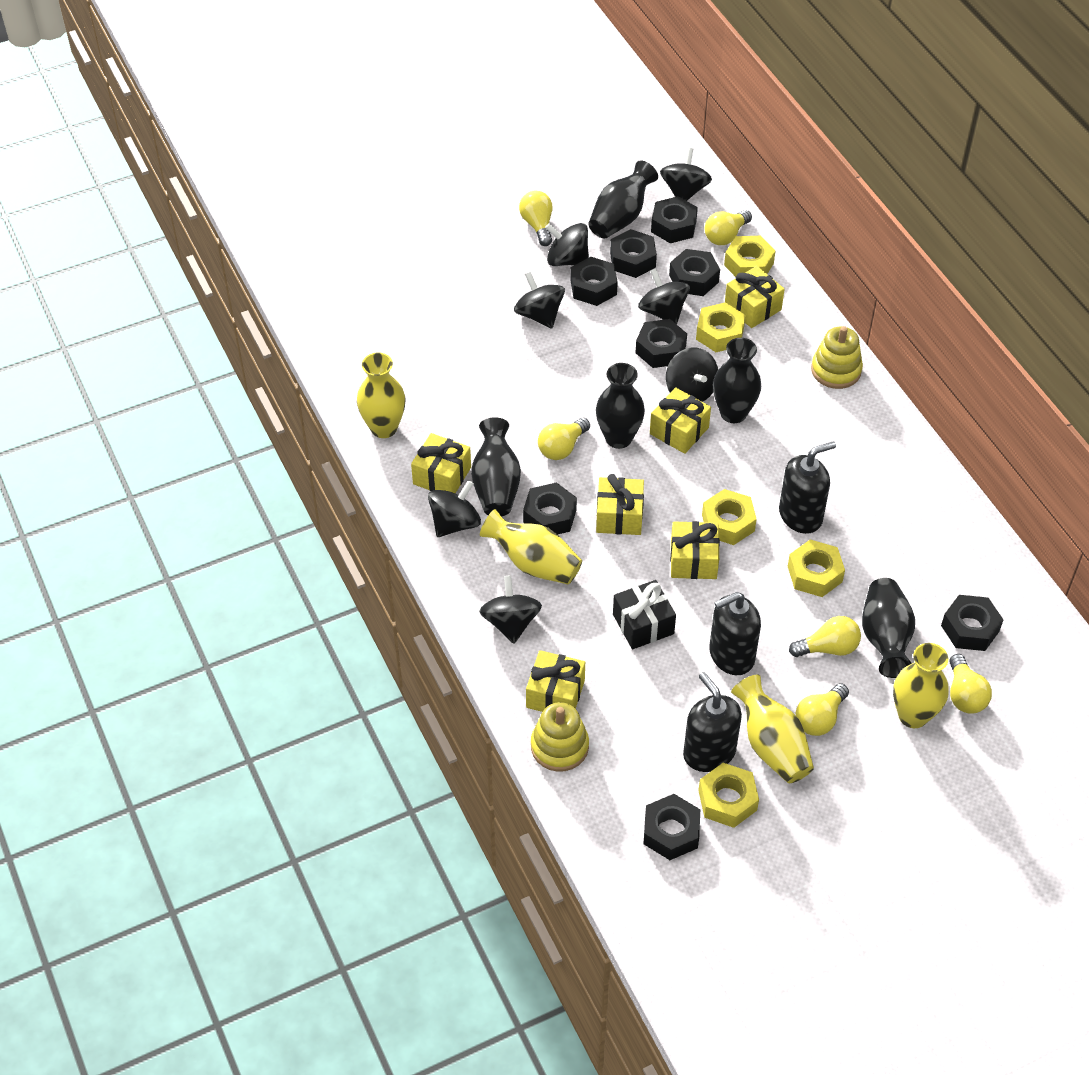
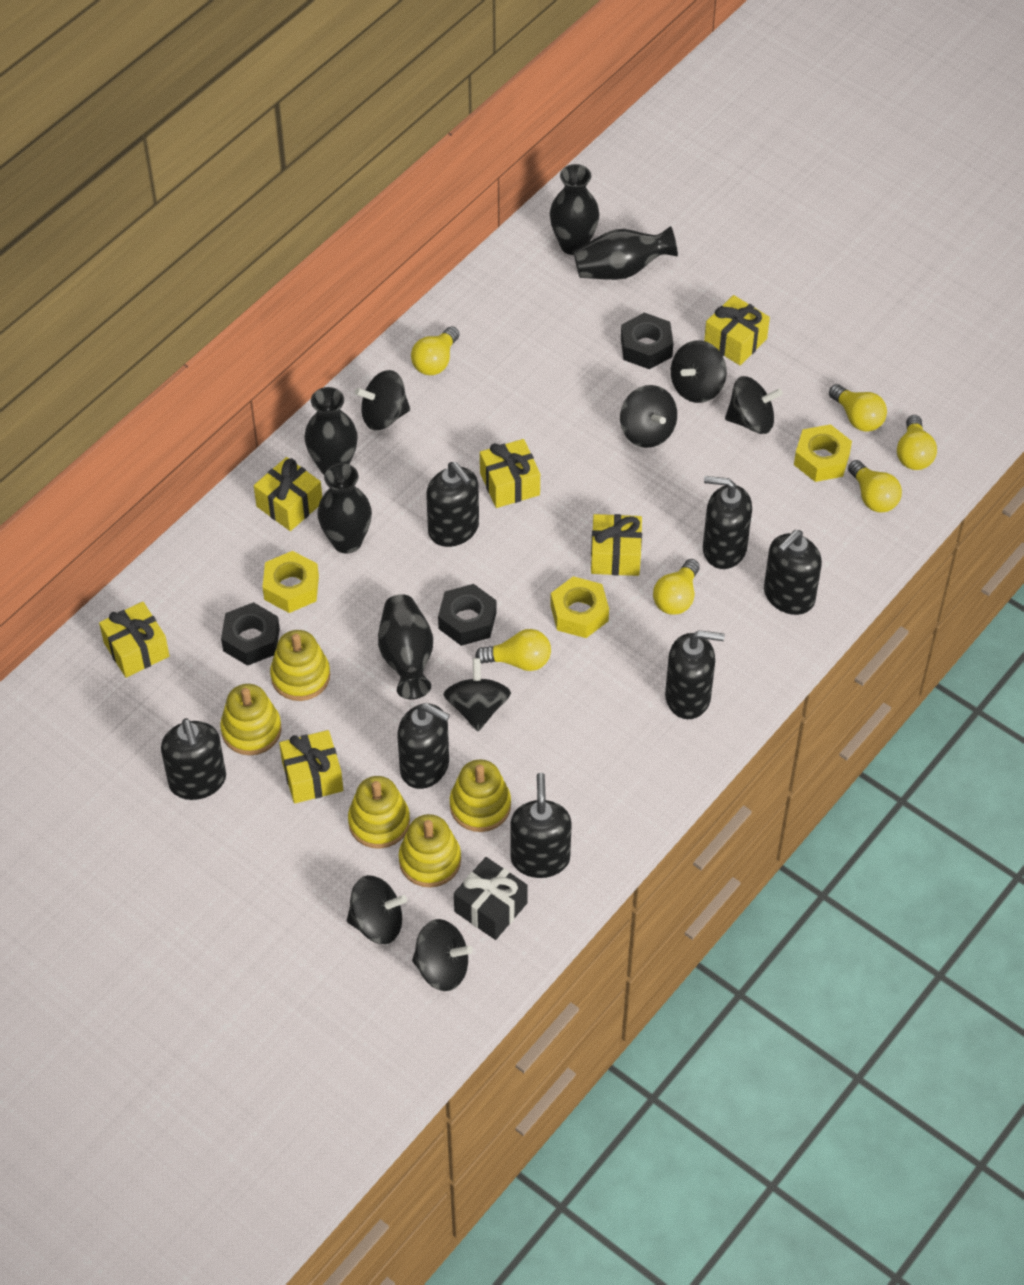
black nut: 8 -> 3
black soap dispenser: 3 -> 7
yellow nut: 5 -> 3
yellow stacking toy: 2 -> 5
yellow vase: 4 -> 0

